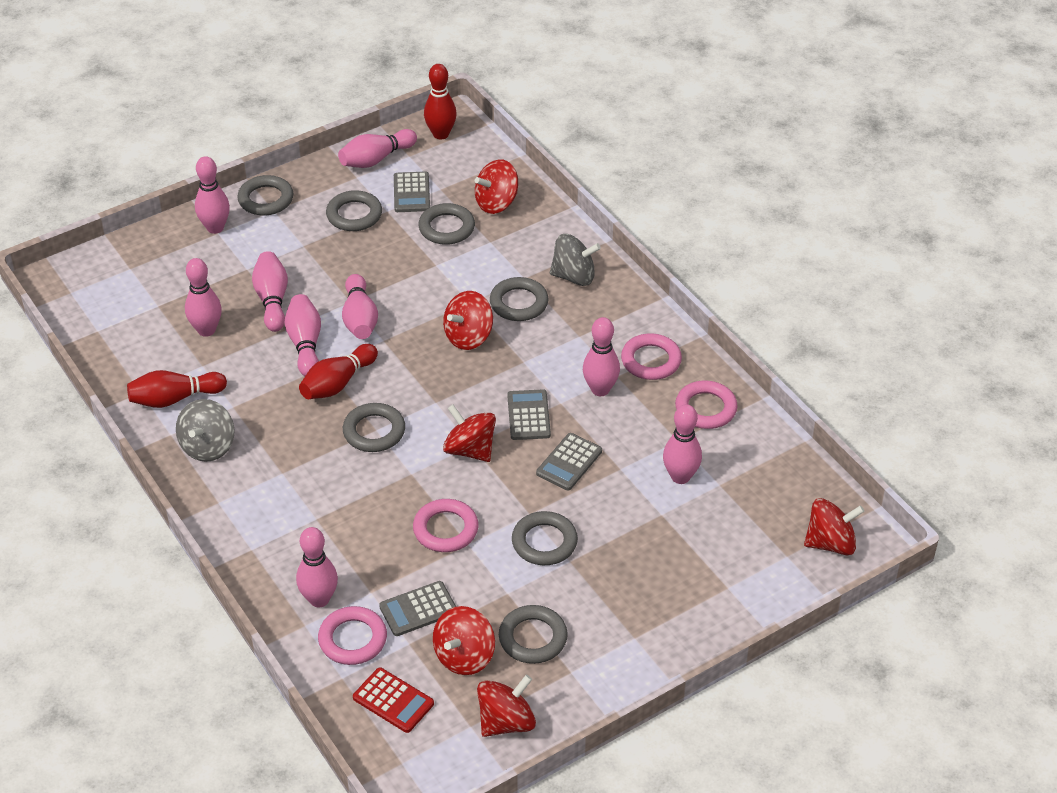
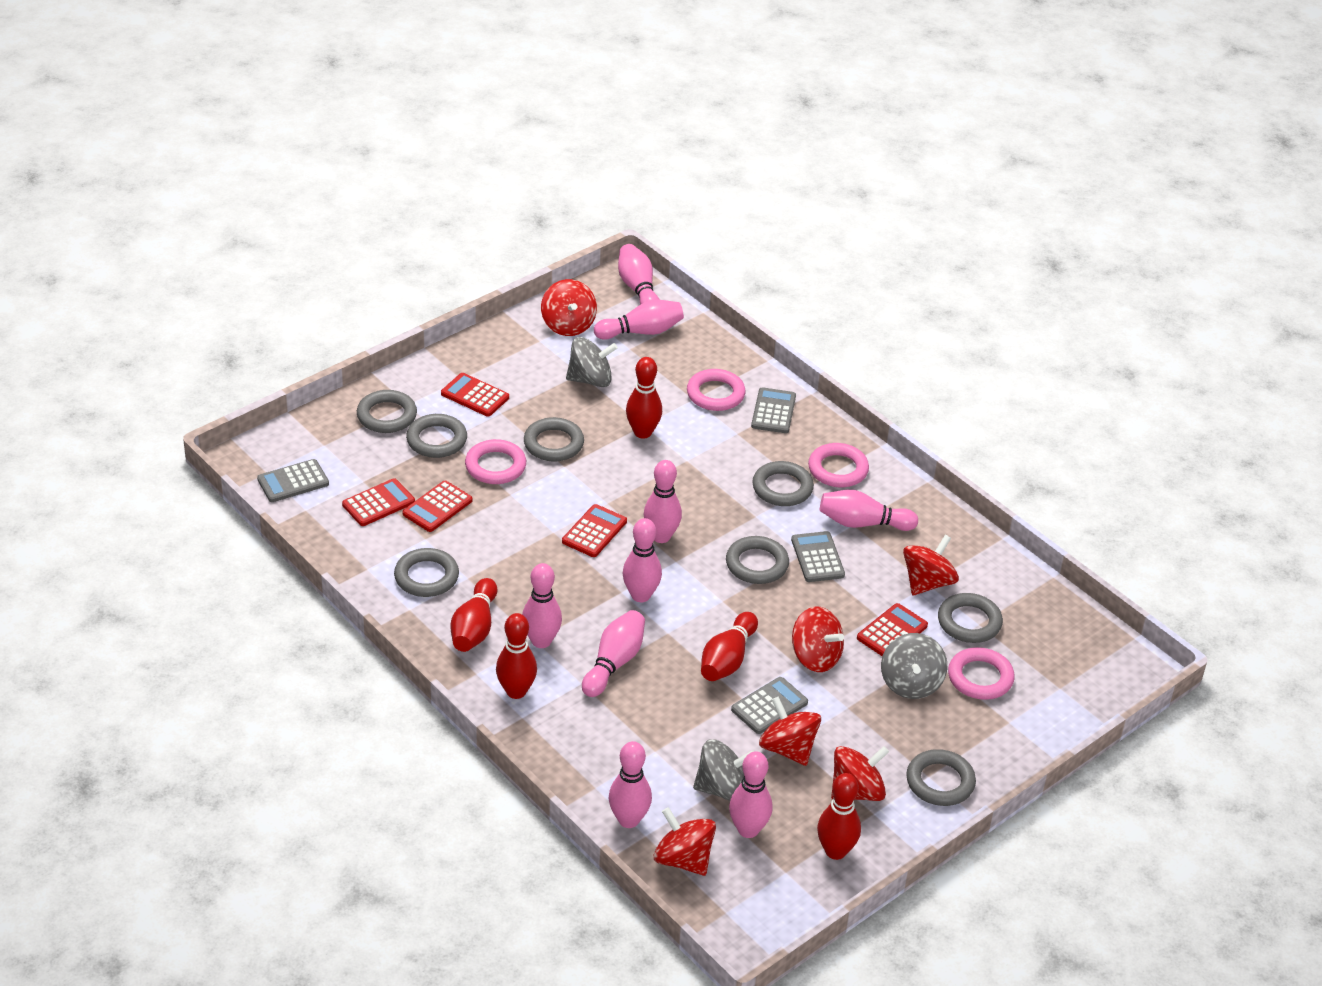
grey ring: 7 -> 8
grey spinning top: 2 -> 3
red bowling pin: 3 -> 5
red calculator: 1 -> 5

